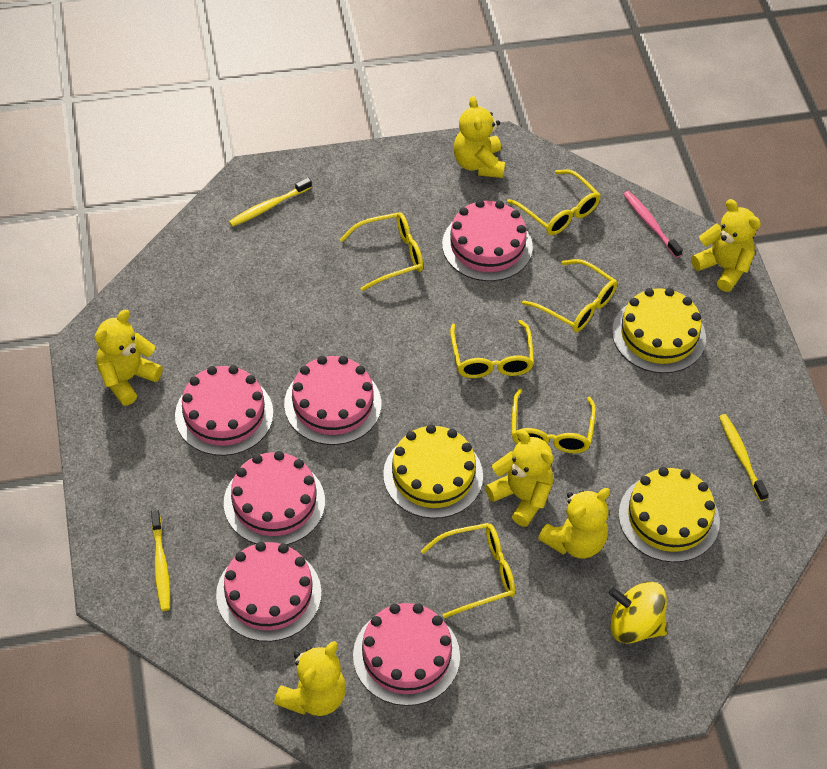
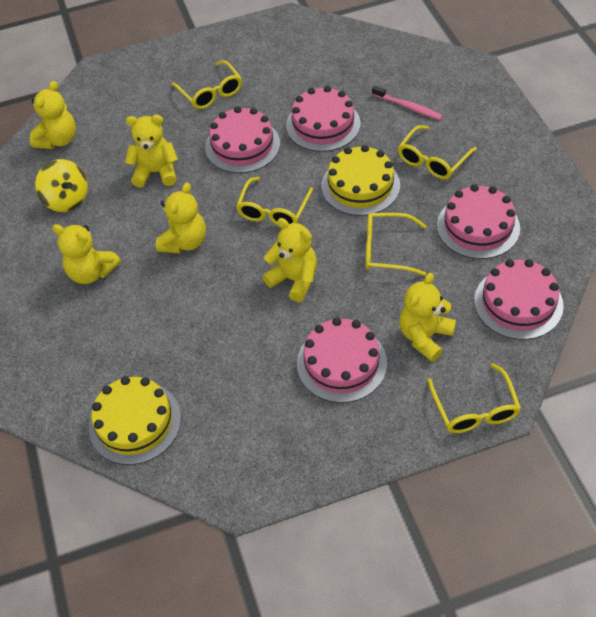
pink cake: 6 -> 5
yellow cake: 3 -> 2
yellow glasses: 6 -> 5
yellow toothbrush: 3 -> 0

